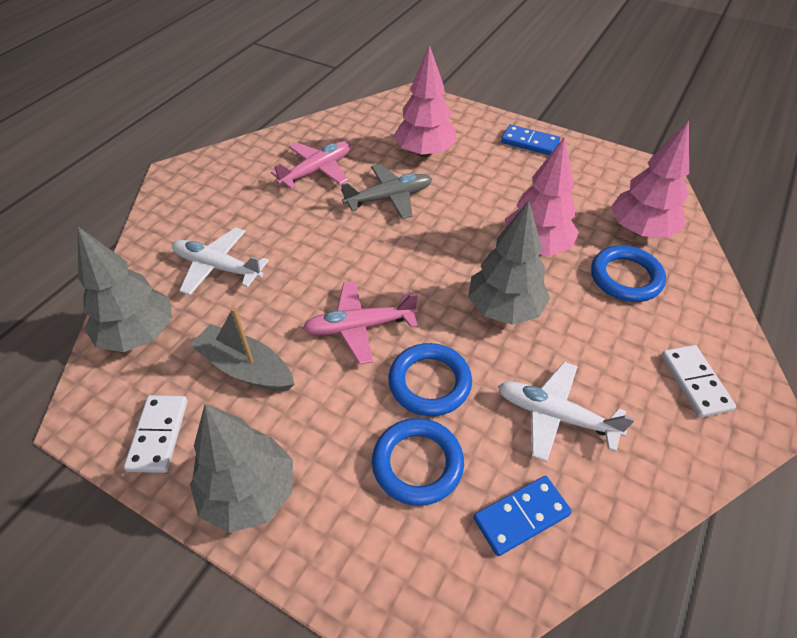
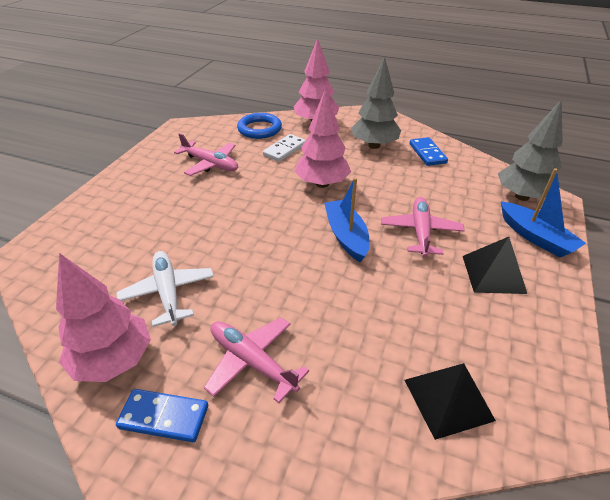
black pyramid: 0 -> 2
blue boat: 0 -> 2
blue ring: 3 -> 1
grey boat: 1 -> 0
grey plane: 1 -> 0
grey tree: 3 -> 2
pink plane: 2 -> 3
white domino: 2 -> 1
white plane: 2 -> 1

